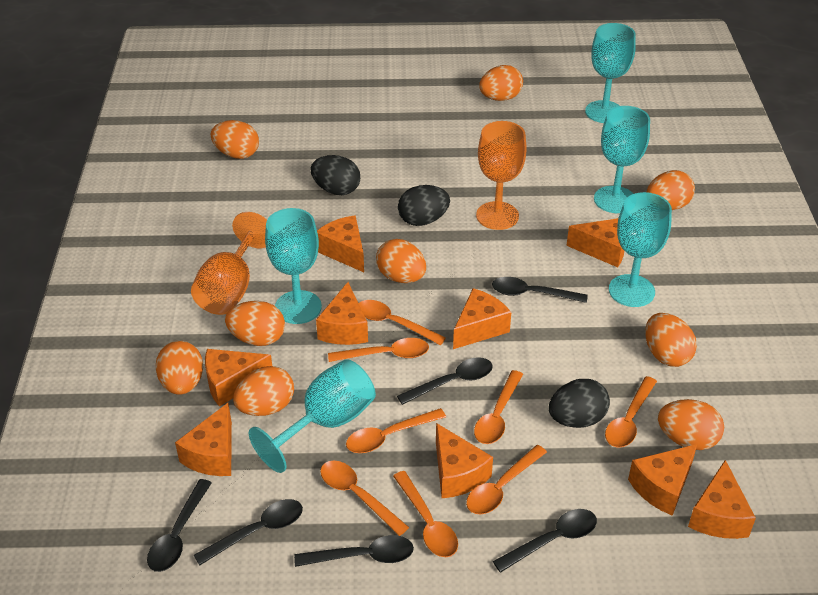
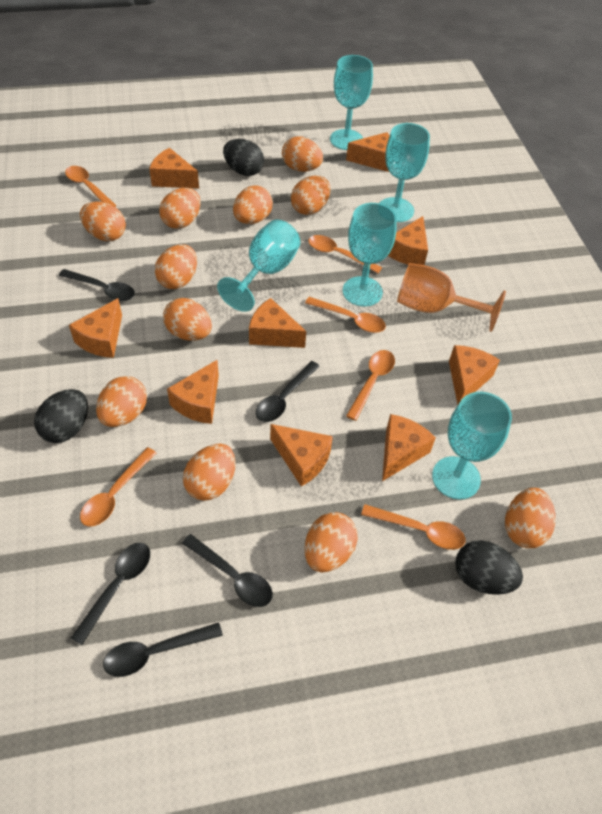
black spoon: 6 -> 5
orange egg: 9 -> 11
orange goblet: 2 -> 1
orange spoon: 8 -> 6

